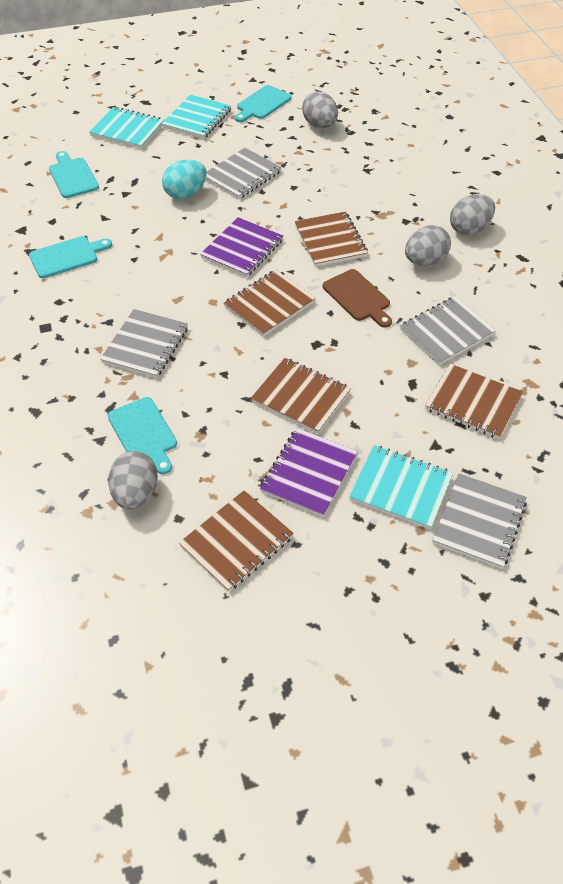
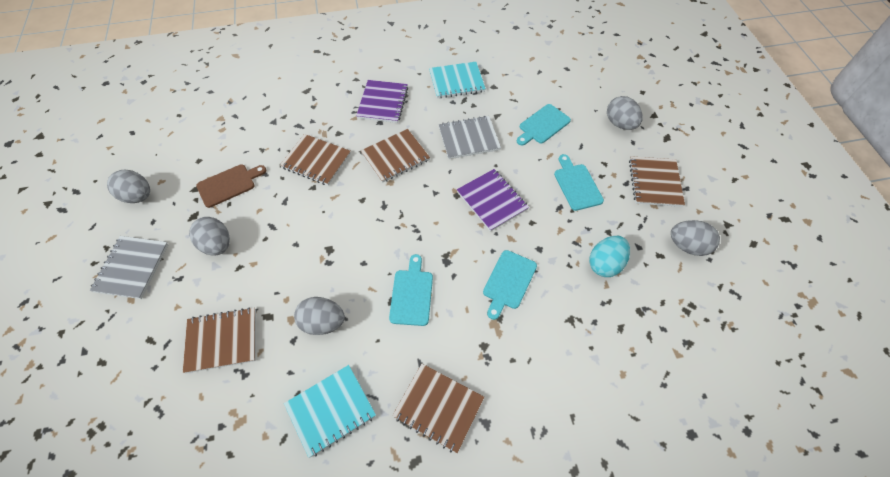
grey egg: 4 -> 5
grey notebook: 4 -> 2
turquoise notebook: 3 -> 2

